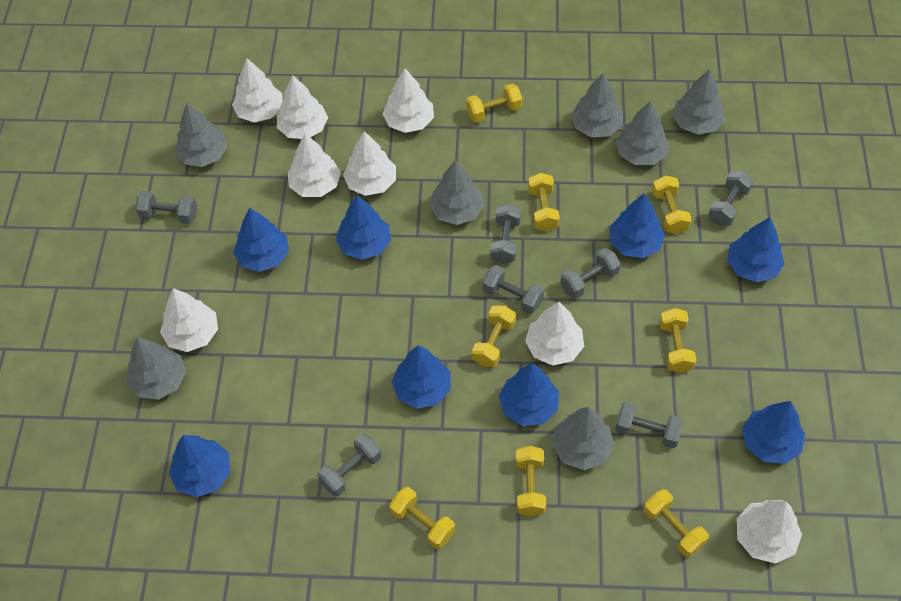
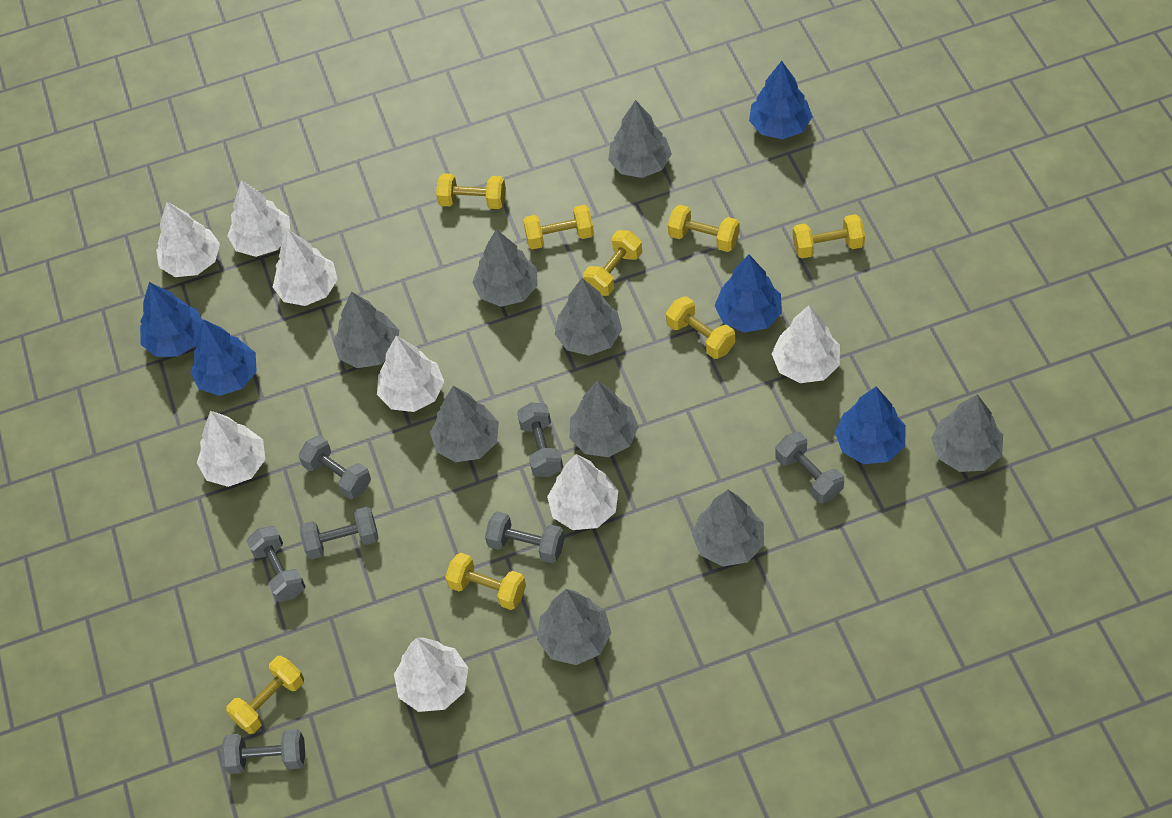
blue tree: 8 -> 5
grey tree: 7 -> 9

